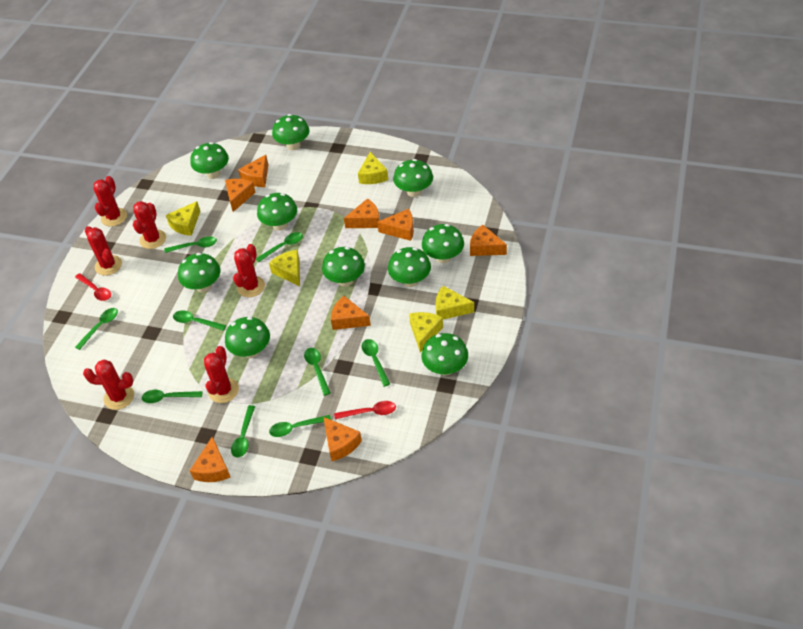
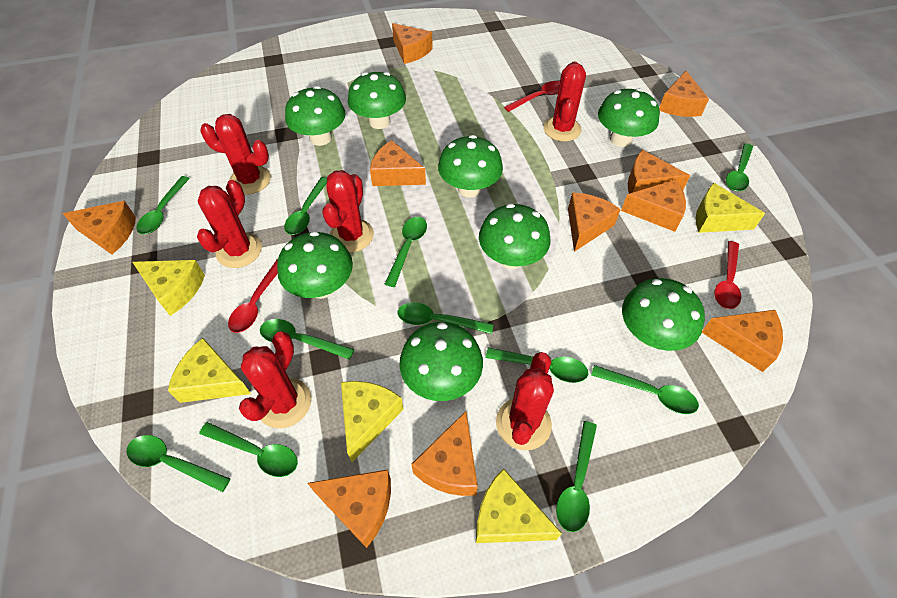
green mushroom: 10 -> 8
green spoon: 9 -> 11
orange cheese: 8 -> 10
red spoon: 2 -> 3

